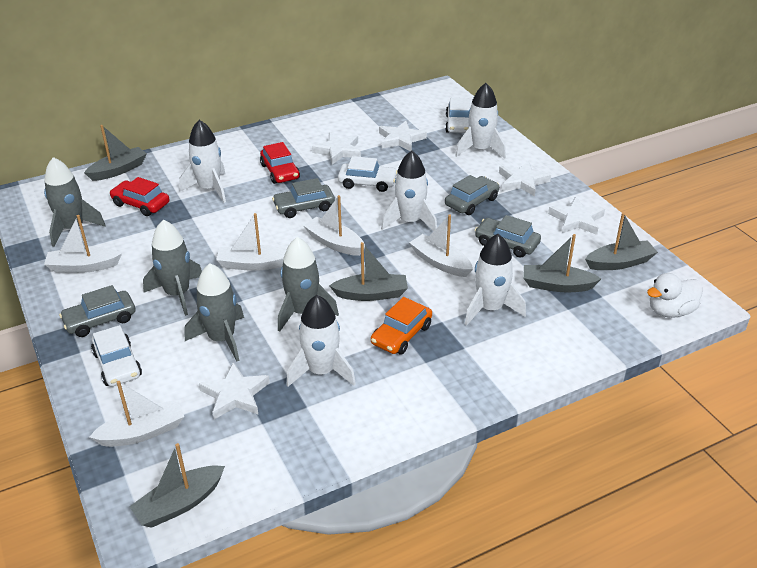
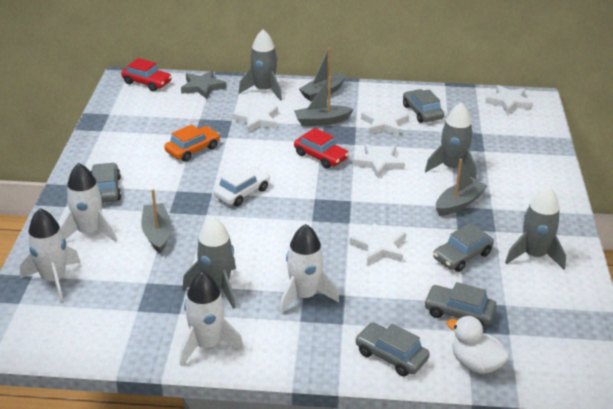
grey boat: 5 -> 4
grey car: 4 -> 5
grey star: 0 -> 1
white boat: 5 -> 0
white car: 3 -> 1
white rocket: 5 -> 4

